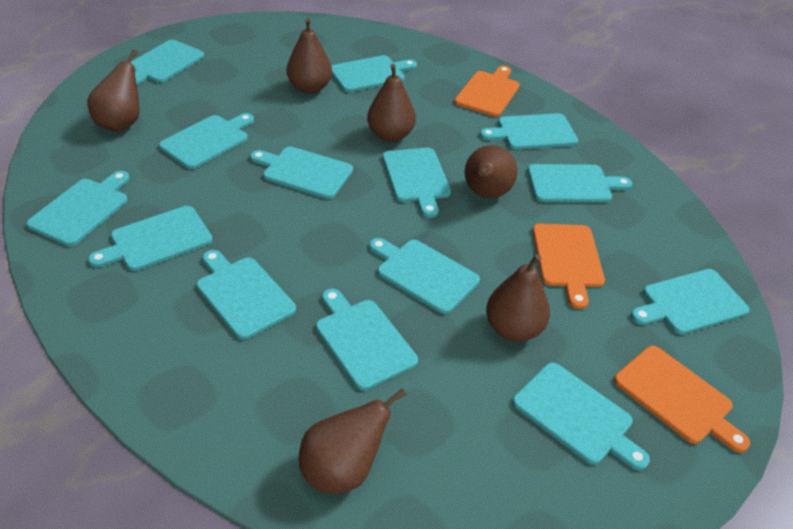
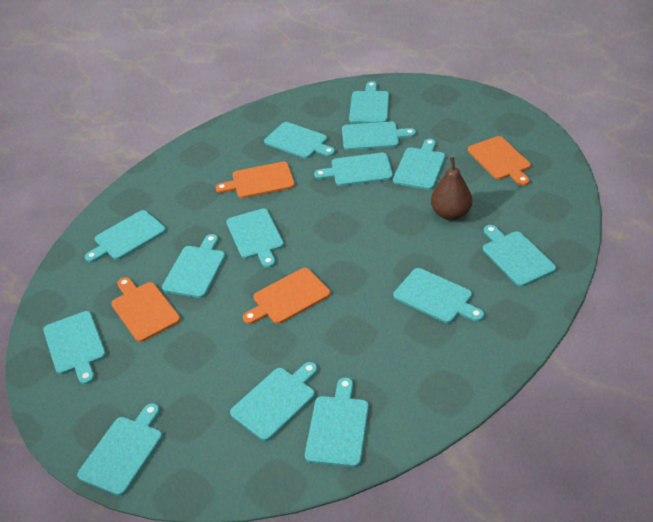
brown pear: 6 -> 1
orange cutting board: 3 -> 4

